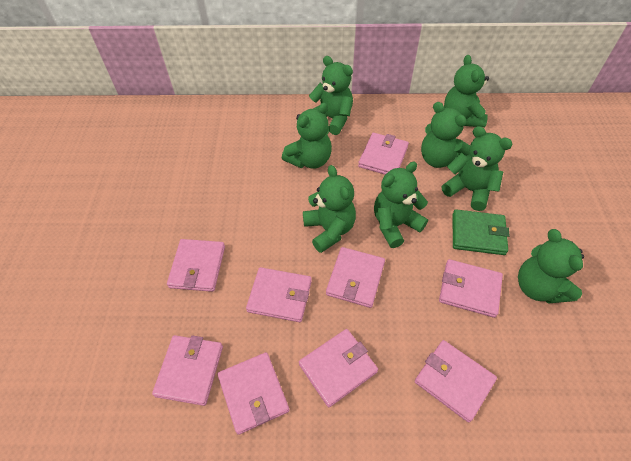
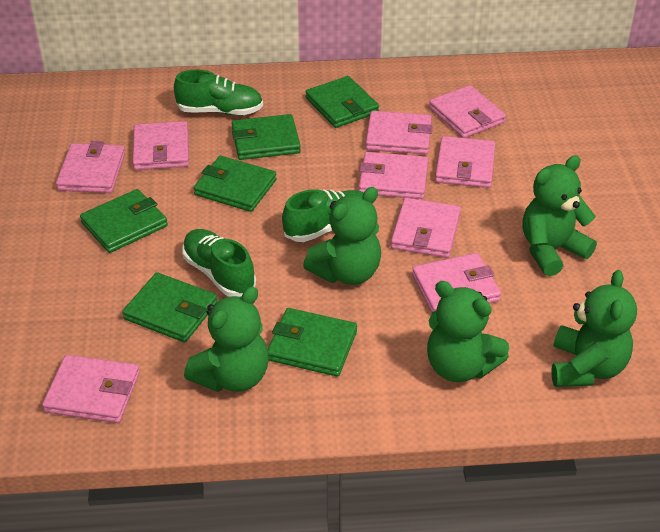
green shoe: 0 -> 3
green teddy bear: 8 -> 5
green wallet: 1 -> 6

